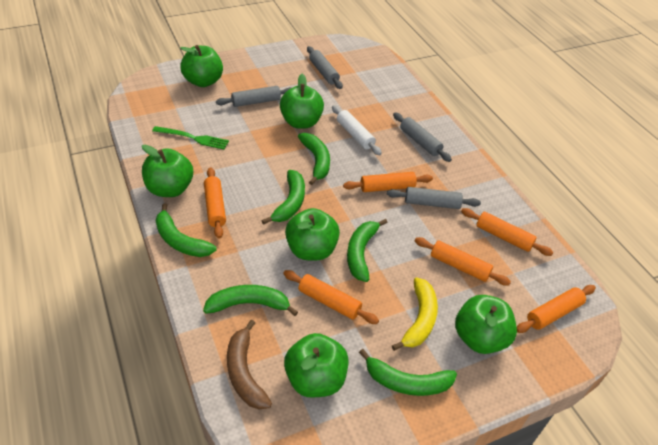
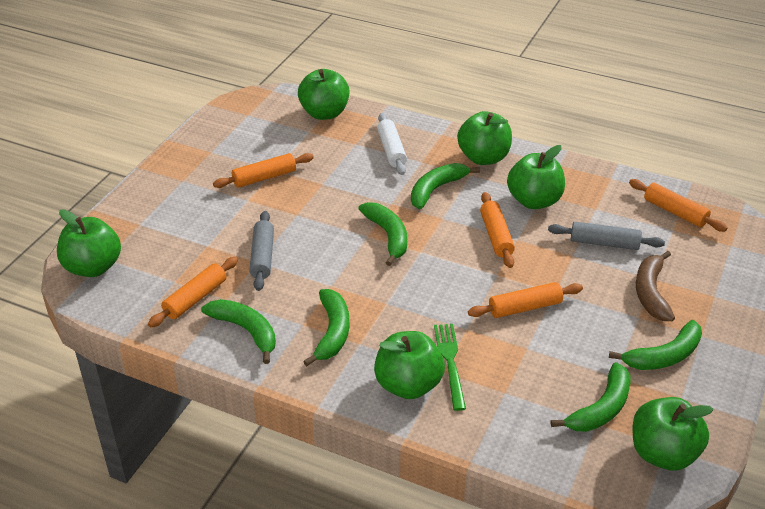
grey rolling pin: 4 -> 2
orange rolling pin: 6 -> 5
yellow banana: 1 -> 0

